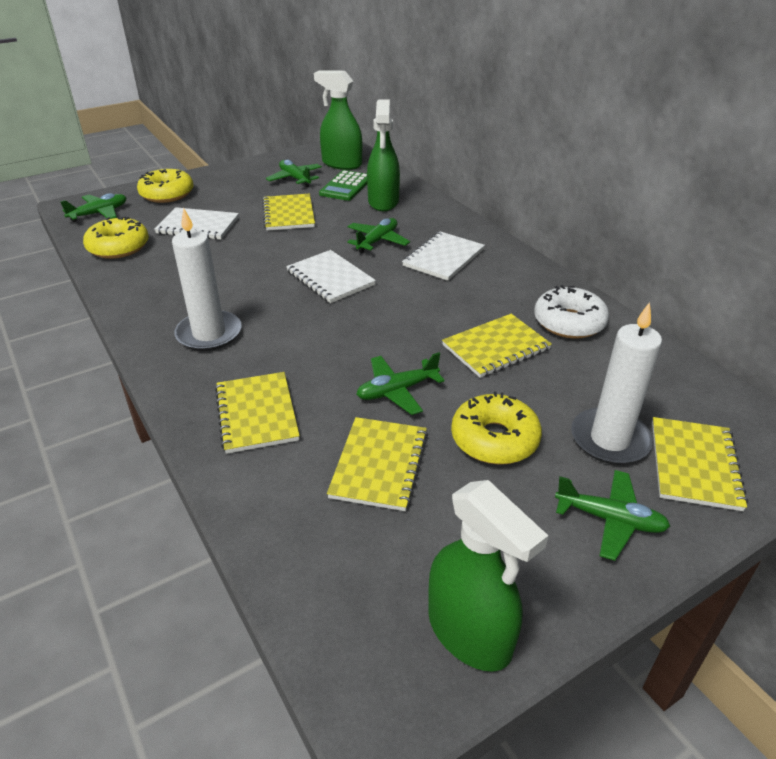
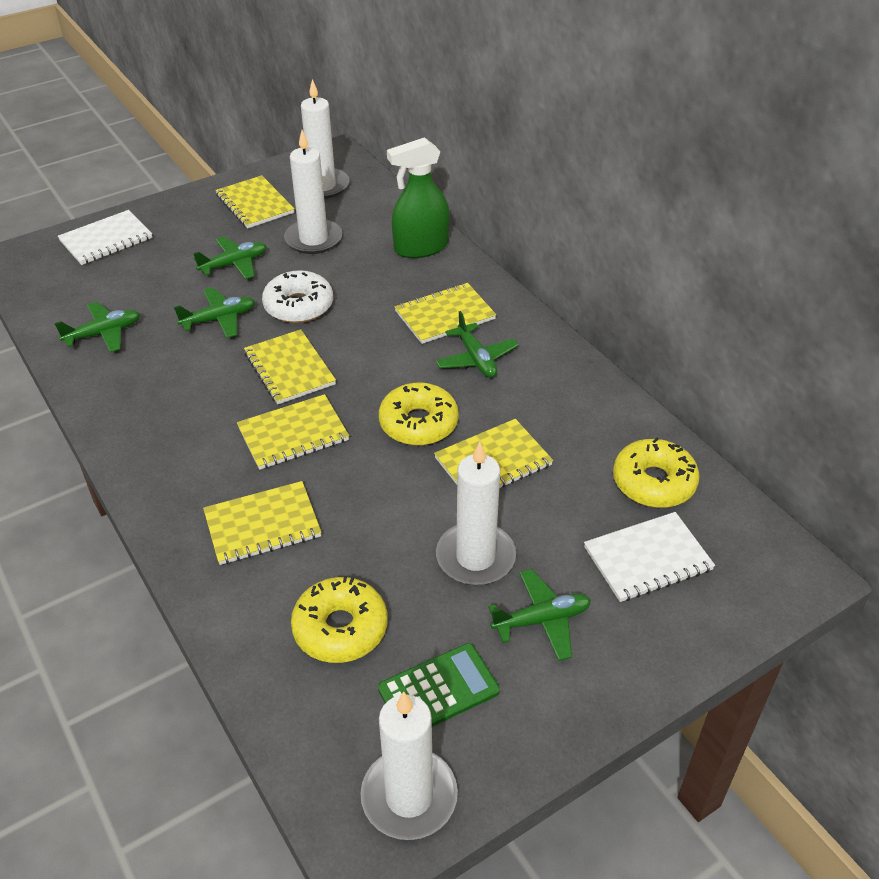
green spray bottle: 3 -> 1
white candle: 2 -> 4
white notebook: 3 -> 2
yellow notebook: 5 -> 6

